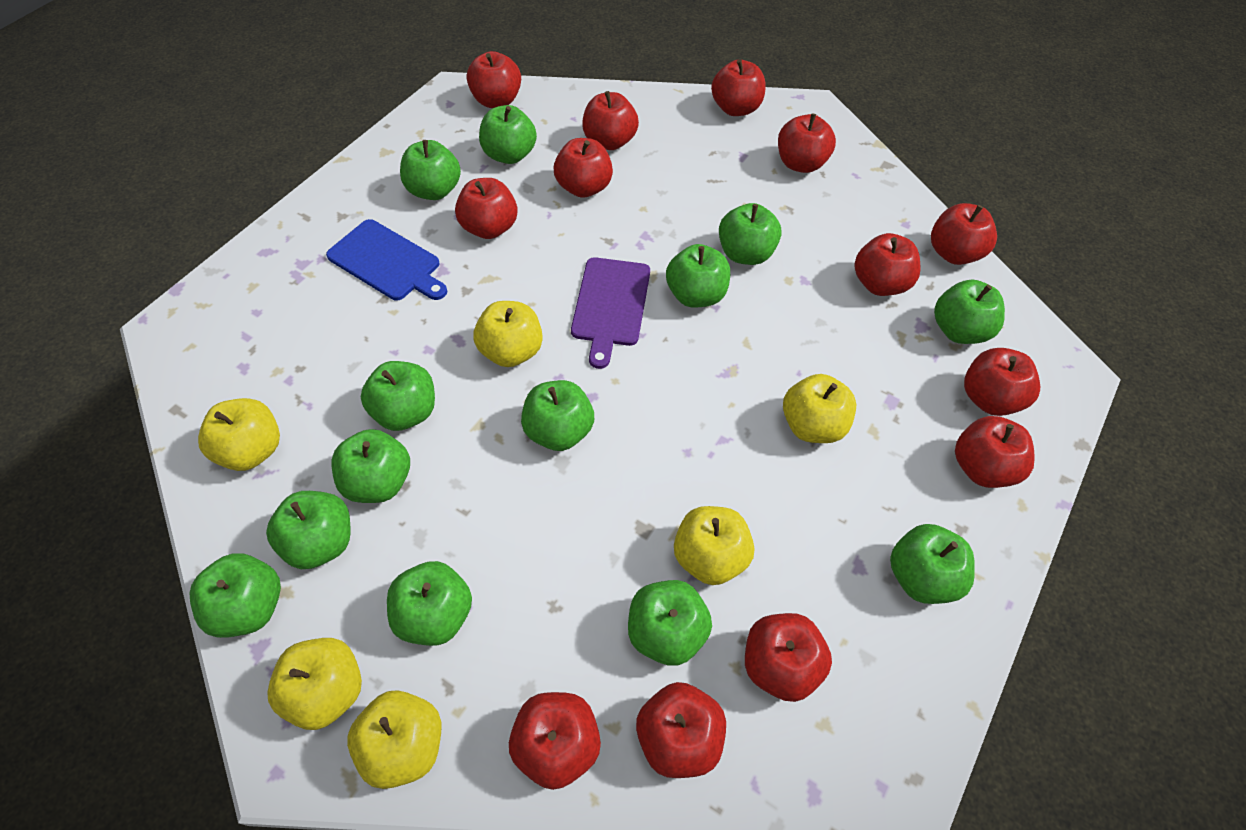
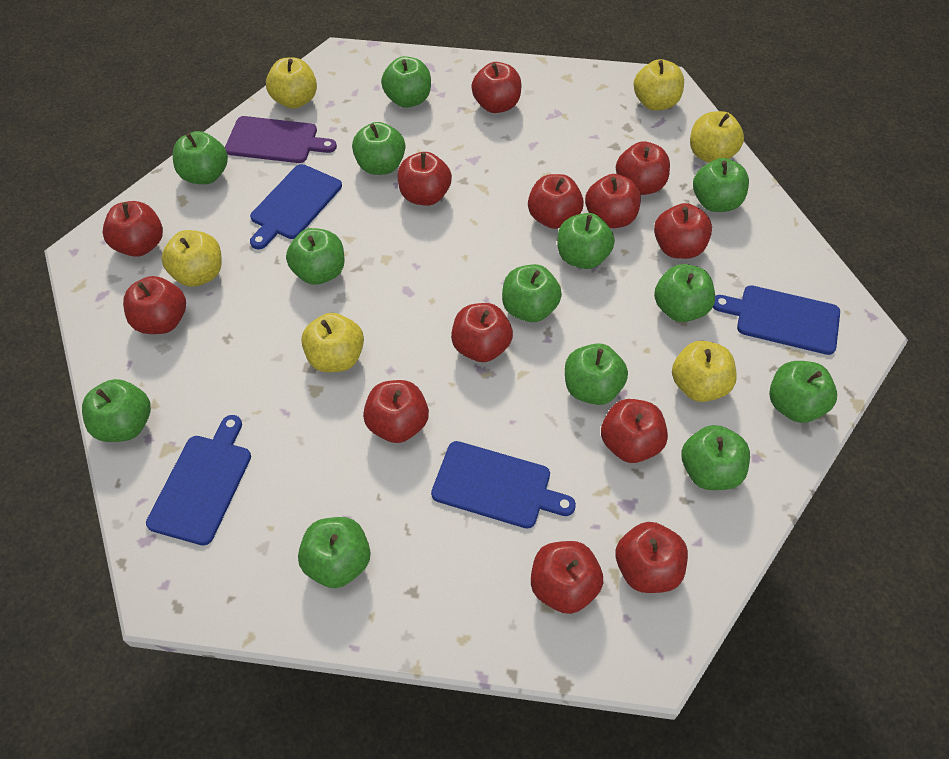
blue cutting board: 1 -> 4

